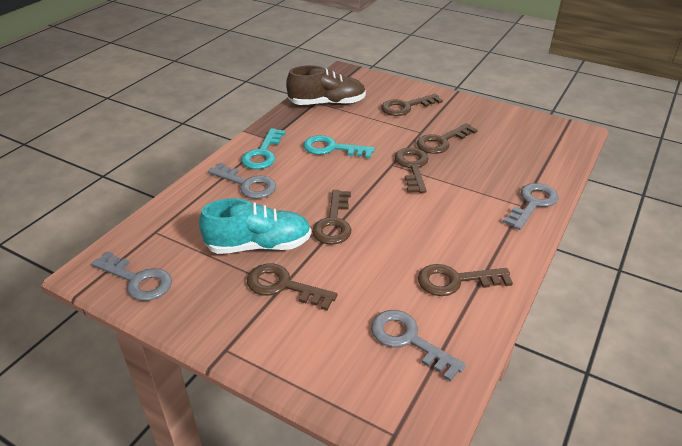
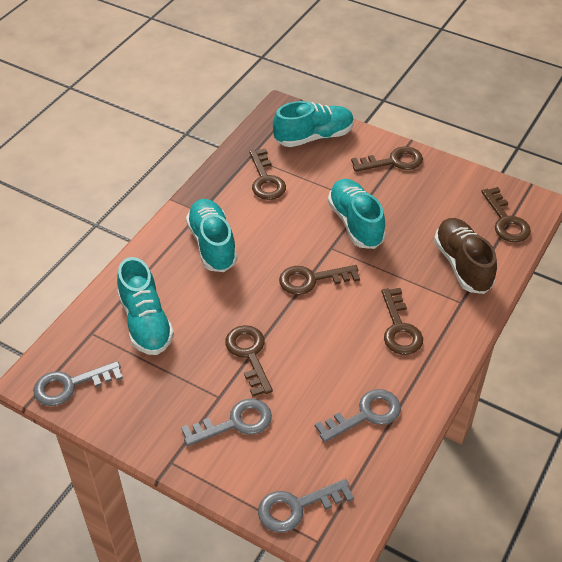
turquoise key: 2 -> 0
turquoise shoe: 1 -> 4

